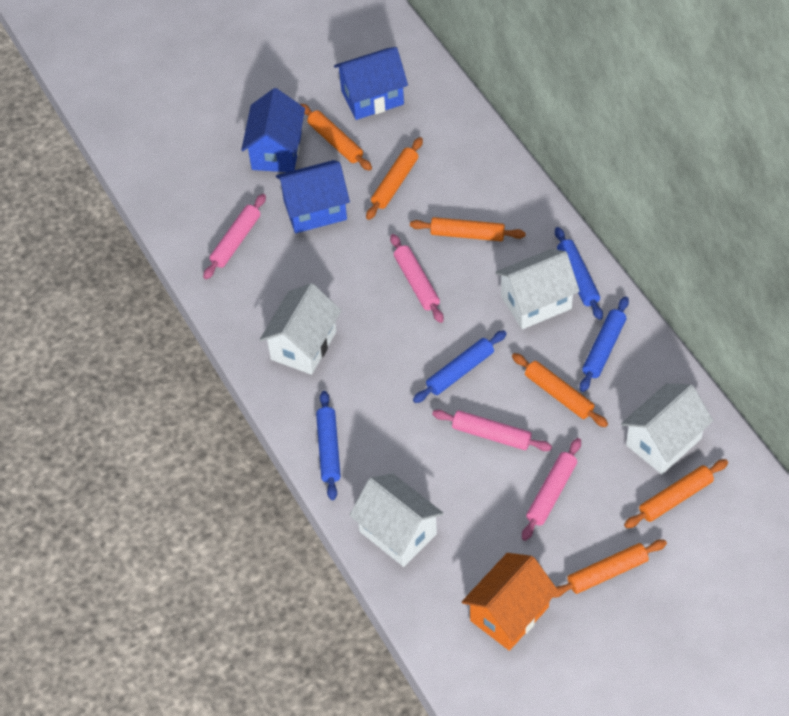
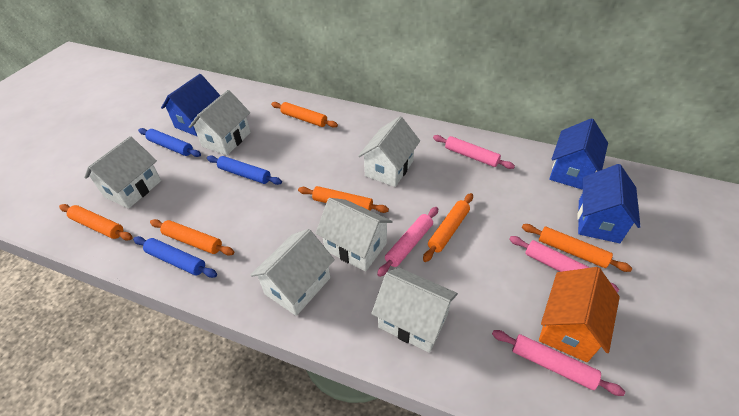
blue rolling pin: 4 -> 3
white house: 4 -> 6

